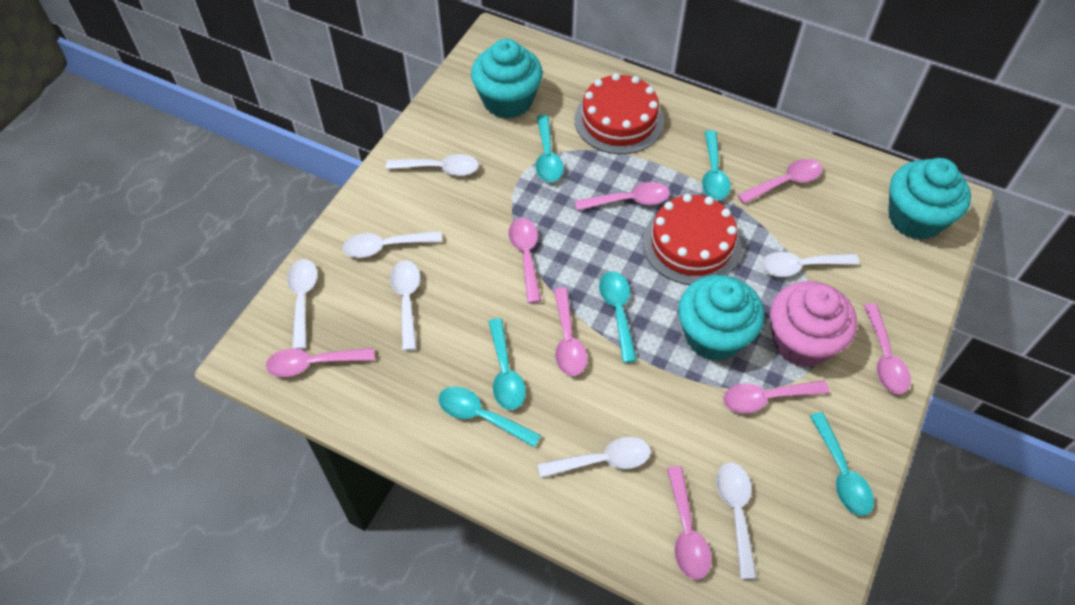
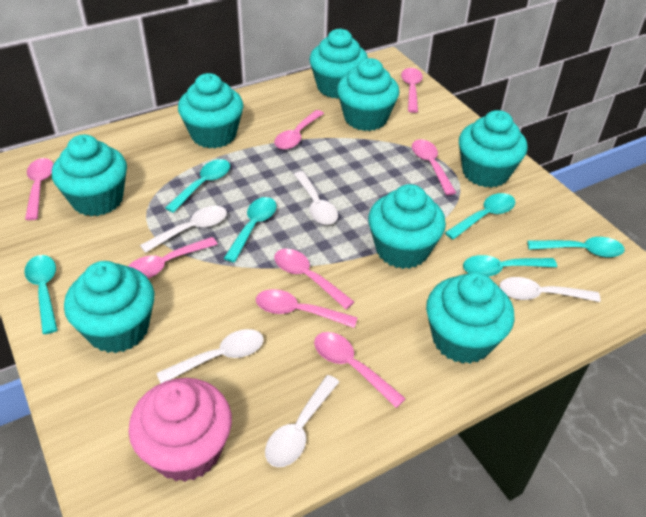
red cake: 2 -> 0
turquoise cupcake: 3 -> 8
white spoon: 7 -> 5

